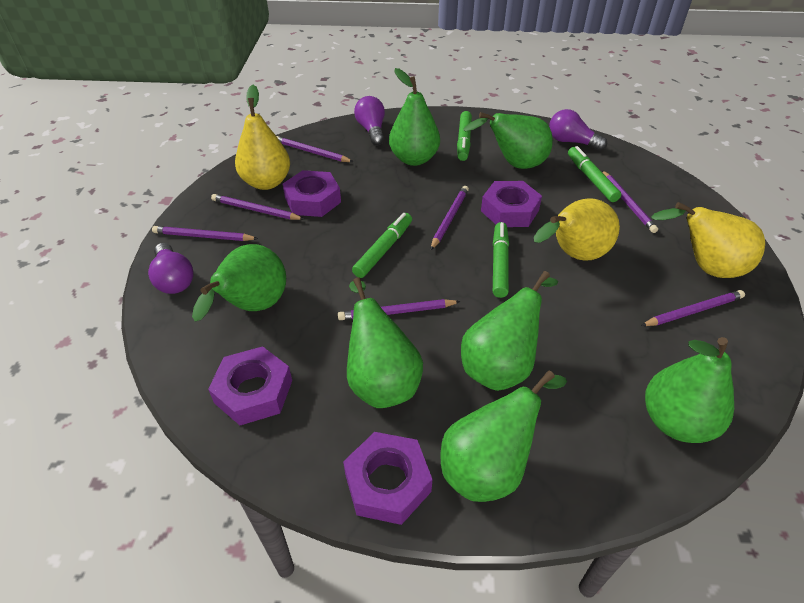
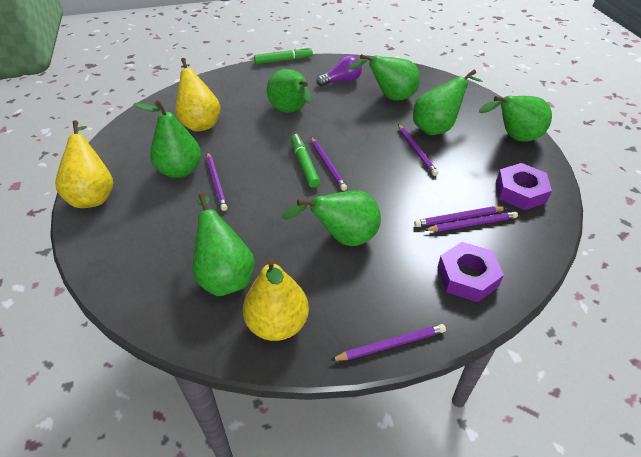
green marker: 4 -> 2
purple light bulb: 3 -> 1
purple nut: 4 -> 2
purple pencil: 7 -> 6

